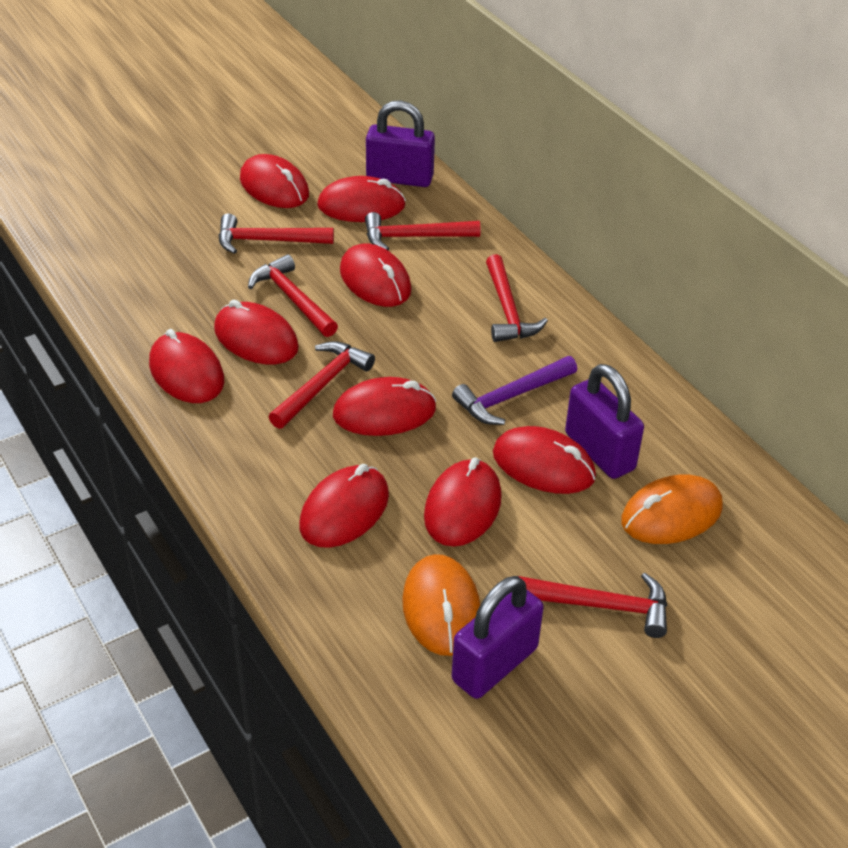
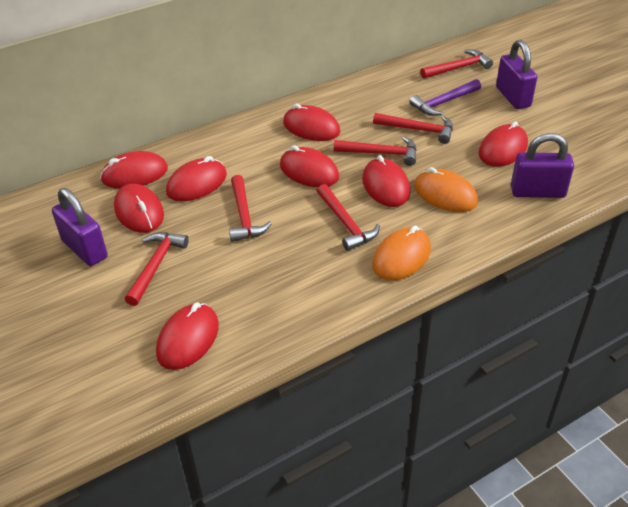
red mouse: 9 -> 8

